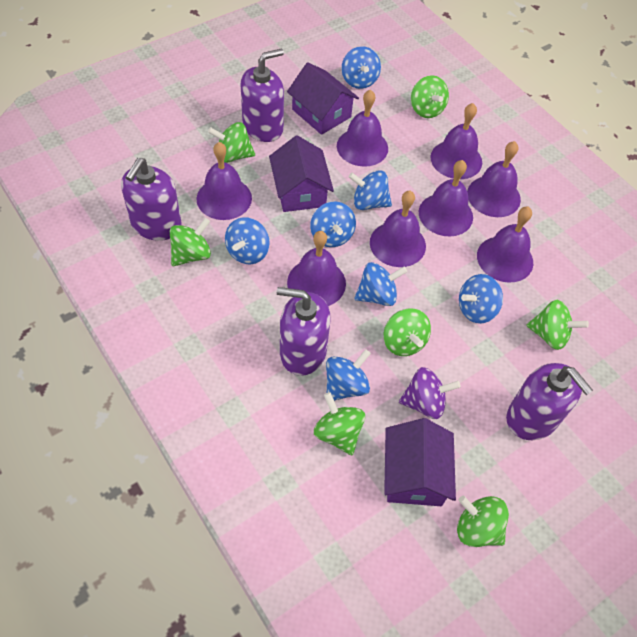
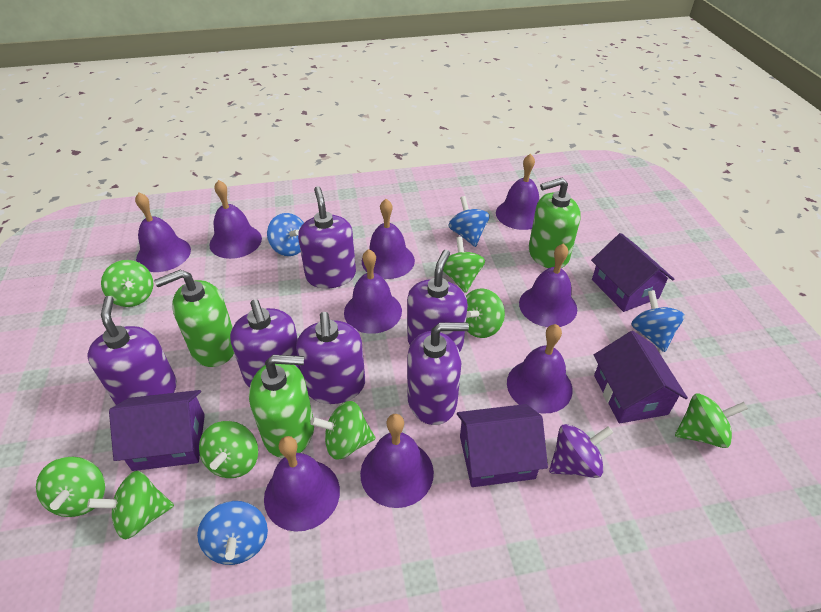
blue spinning top: 7 -> 4
green soap dispenser: 0 -> 3
green spinning top: 7 -> 8
purple bell: 8 -> 9
purple house: 3 -> 4
purple soap dispenser: 4 -> 6

